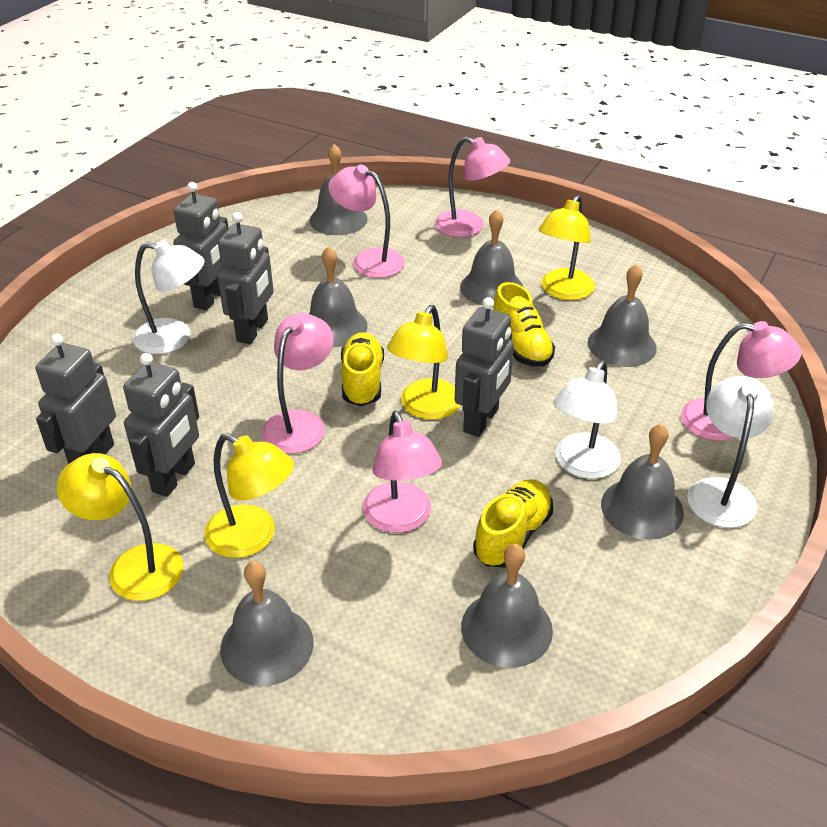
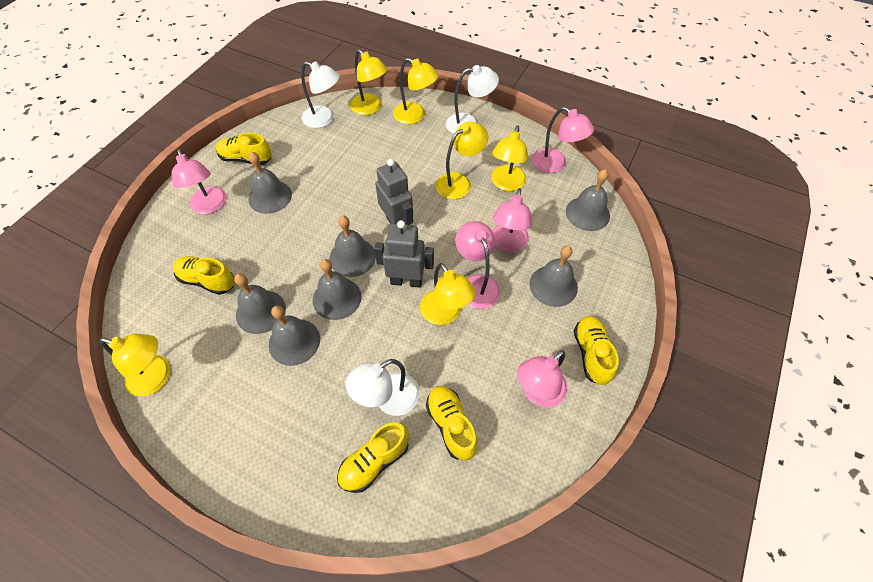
grey robot: 5 -> 2
yellow lamp: 4 -> 6
yellow shoe: 3 -> 5

